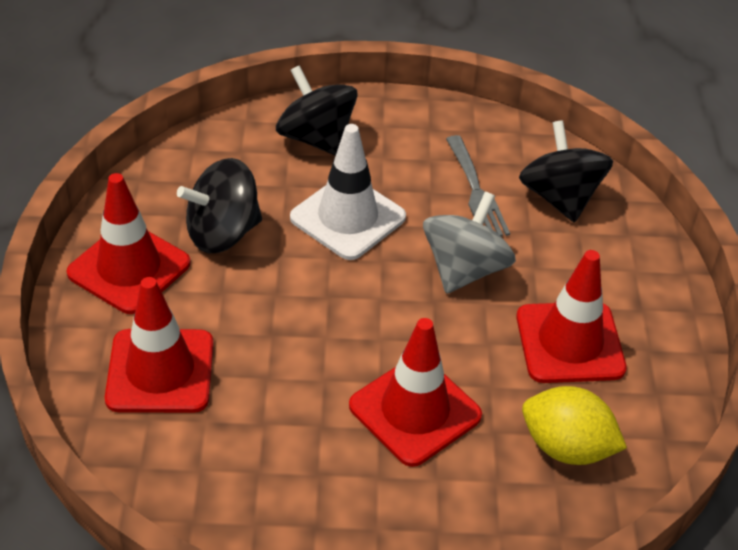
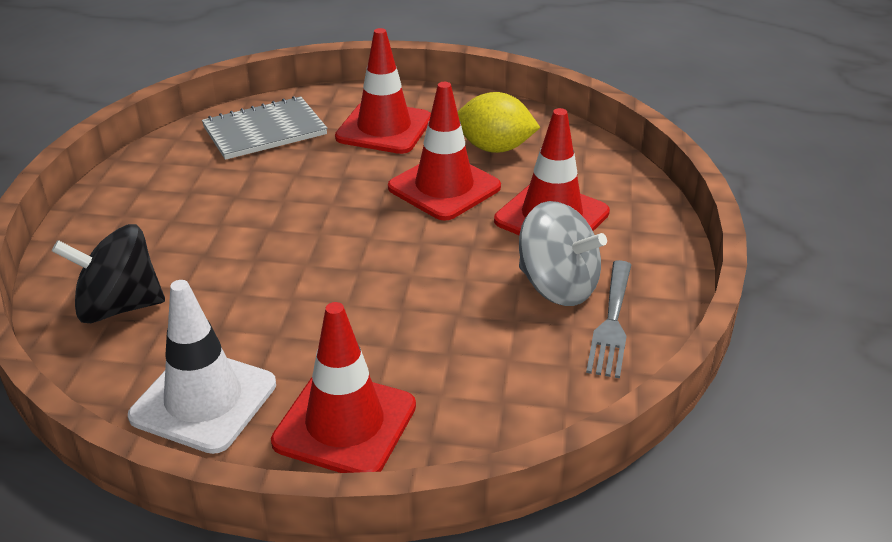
black spinning top: 3 -> 1
grey notebook: 0 -> 1

